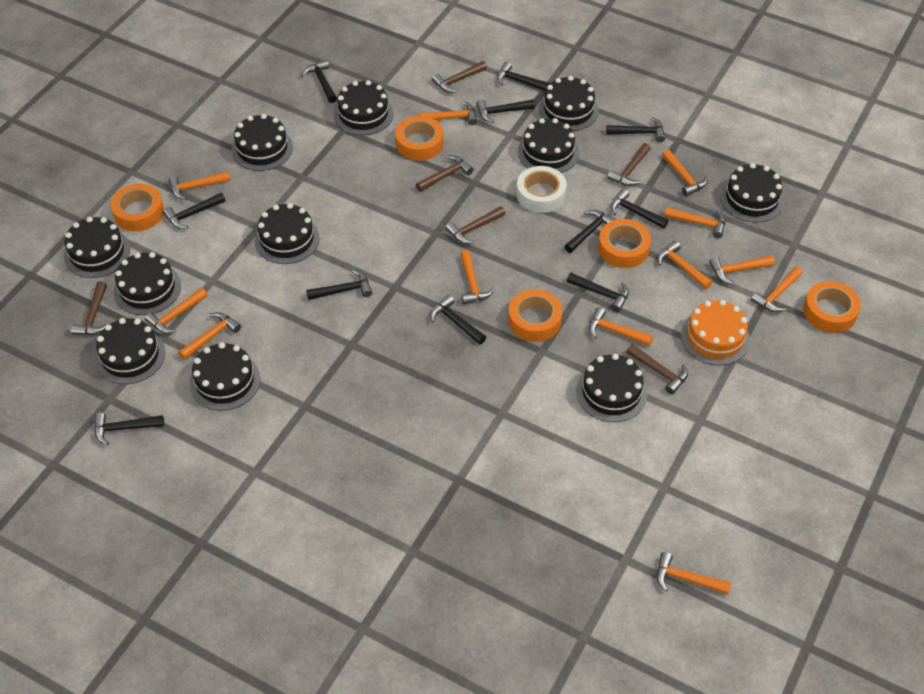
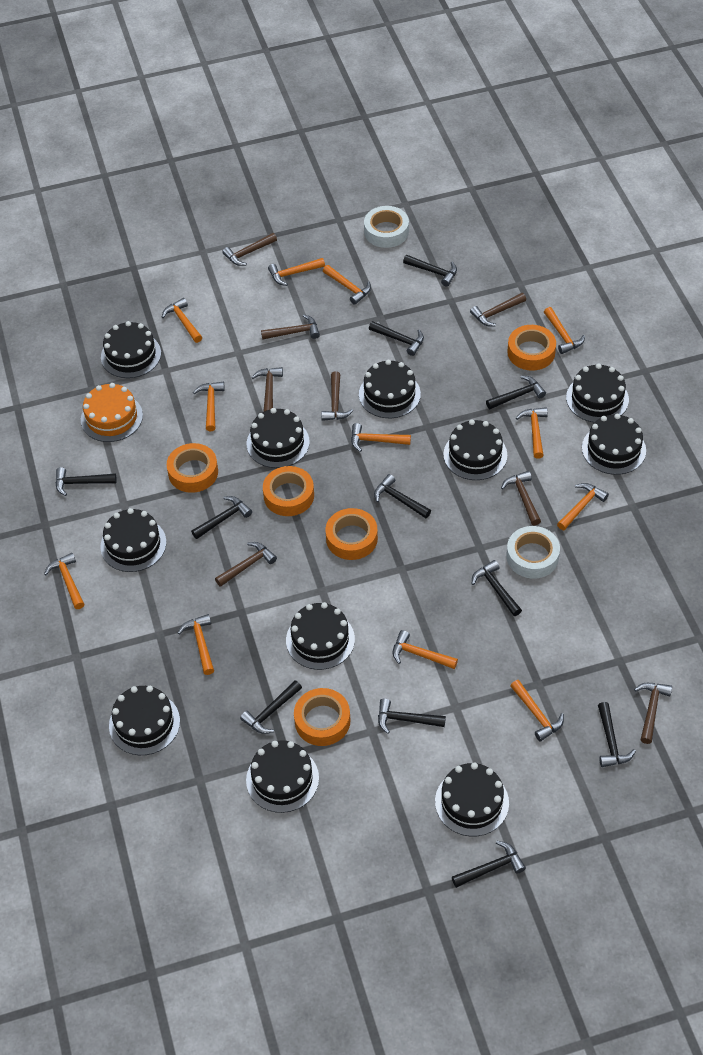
brown hammer: 6 -> 8
white tape: 1 -> 2

